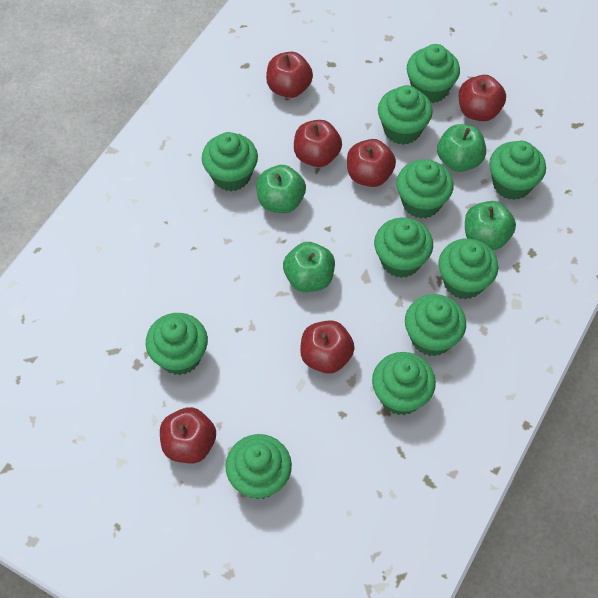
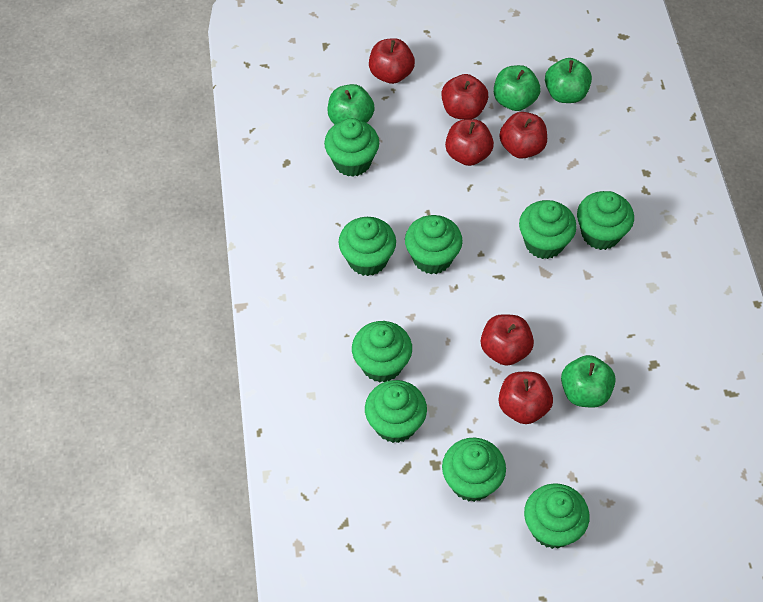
green cupcake: 11 -> 9

